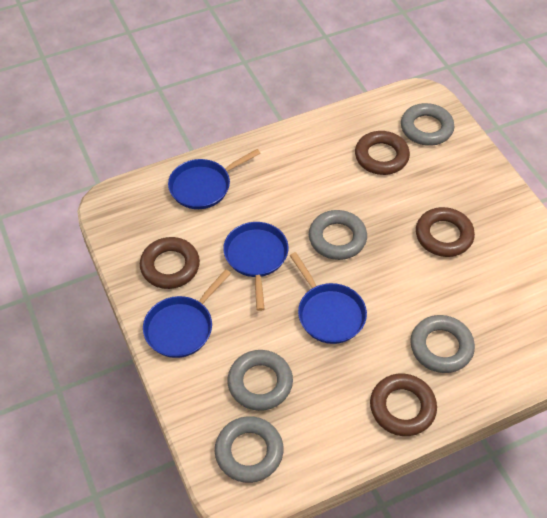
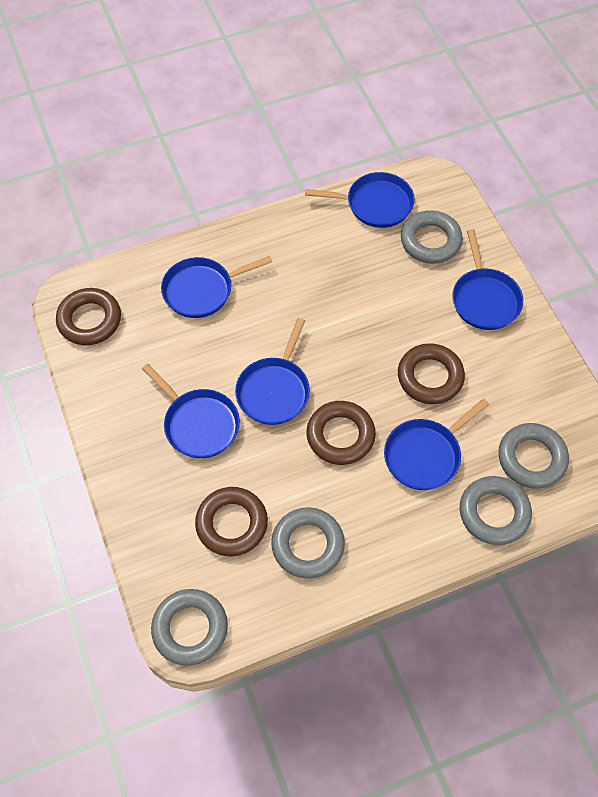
blue pan: 4 -> 6

